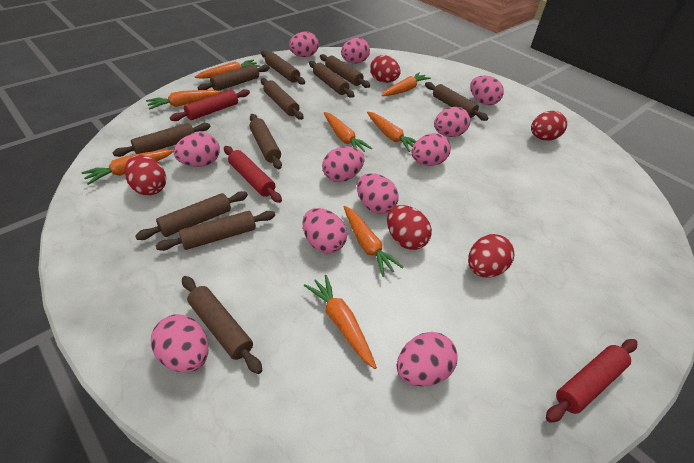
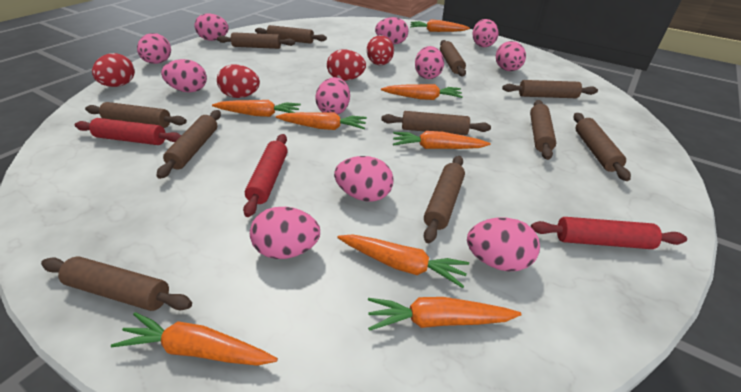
red egg: 5 -> 4

